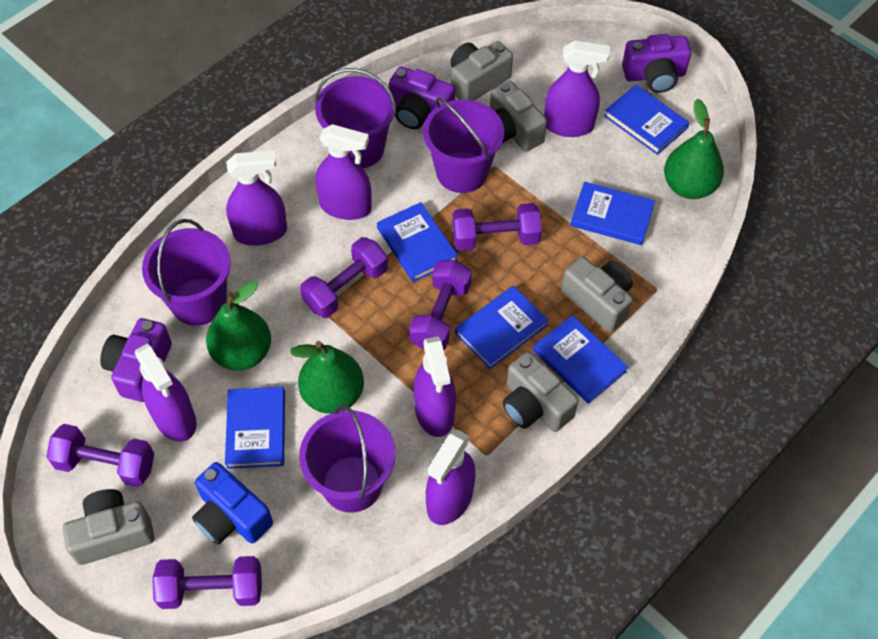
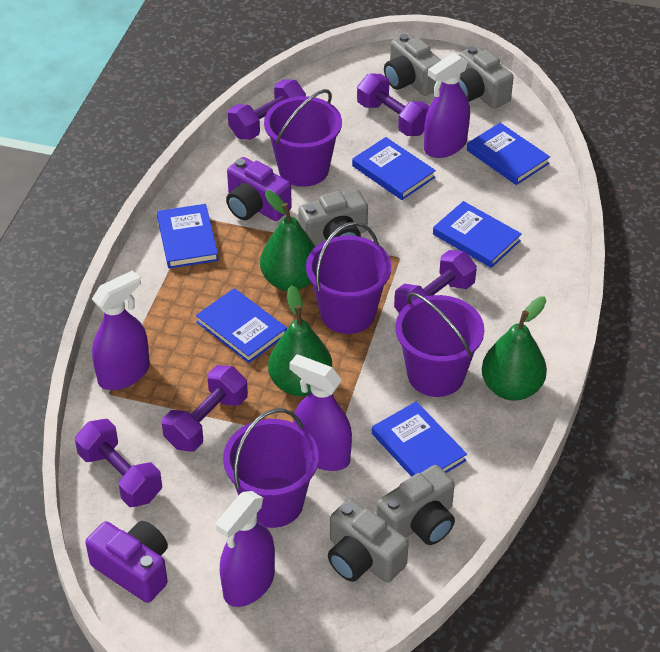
blue camera: 1 -> 0
purple camera: 3 -> 2
purple spray bottle: 6 -> 4

